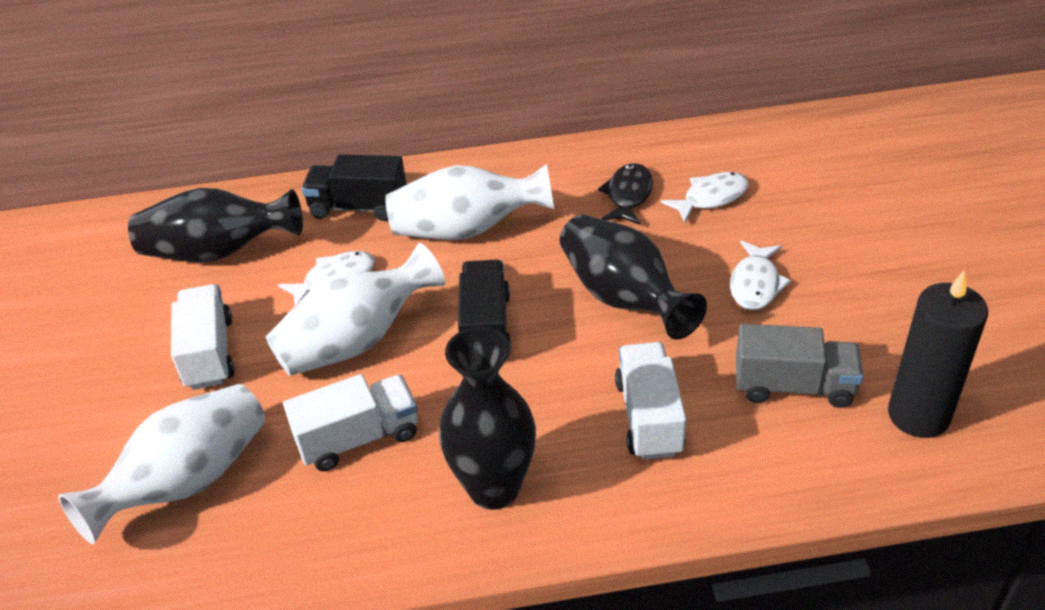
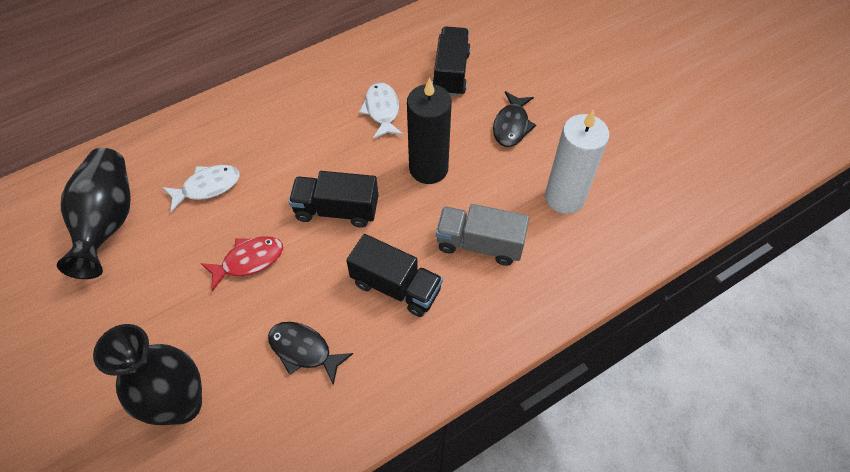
black fish: 1 -> 2
black truck: 2 -> 3
black vase: 3 -> 2
red fish: 0 -> 1
white candle: 0 -> 1
white fish: 3 -> 2
white truck: 3 -> 0
white vase: 3 -> 0

